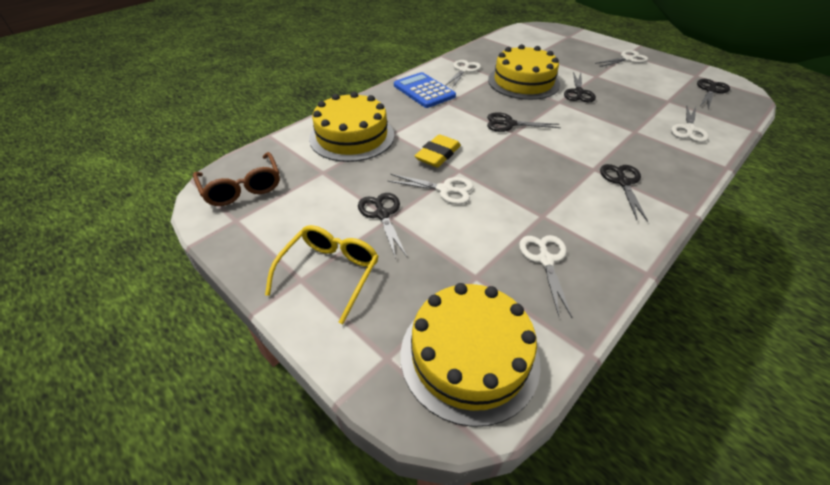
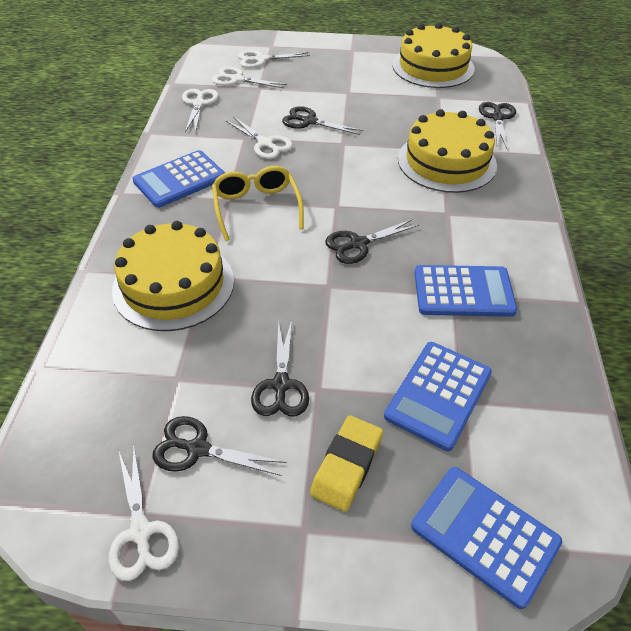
blue calculator: 1 -> 4
brown glasses: 1 -> 0

